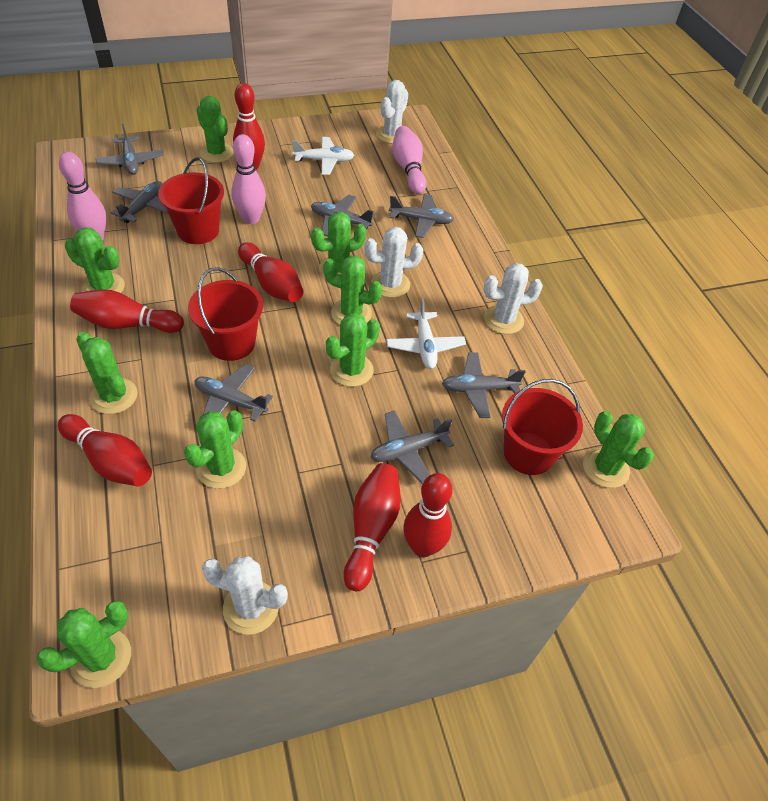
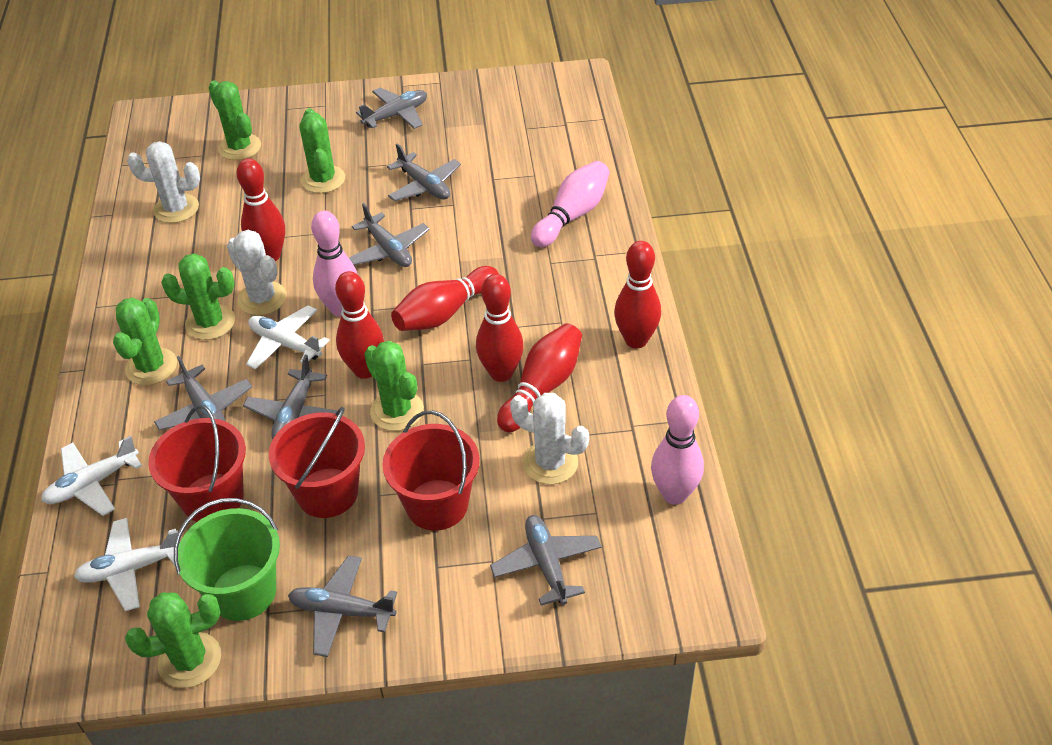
green bucket: 0 -> 1
green cactus: 9 -> 6
white cactus: 4 -> 3
white plane: 2 -> 3

